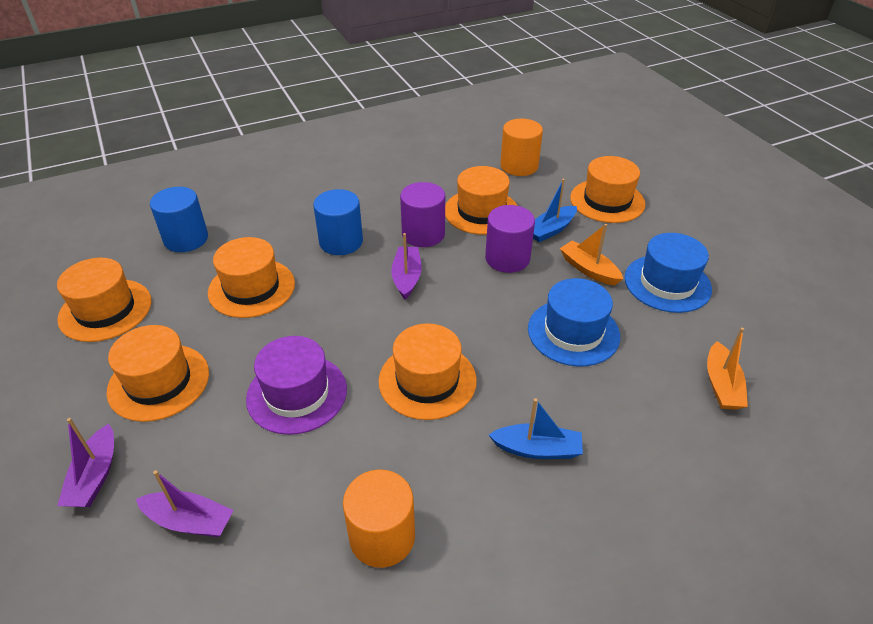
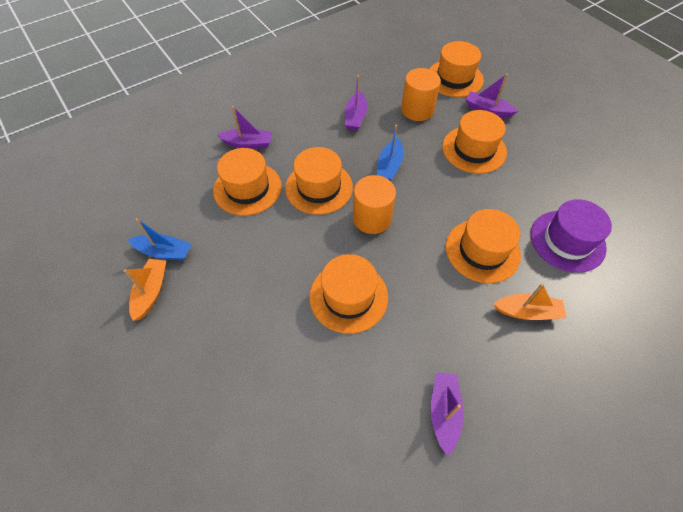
blue cylinder: 2 -> 0
blue hat: 2 -> 0
purple boat: 3 -> 4
purple cylinder: 2 -> 0

